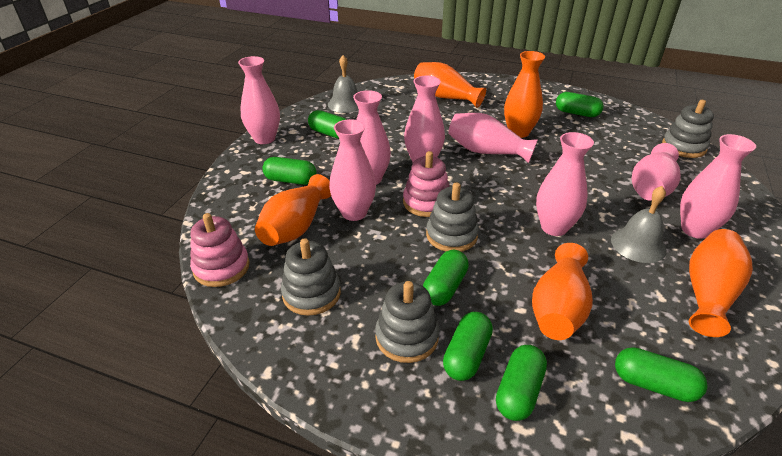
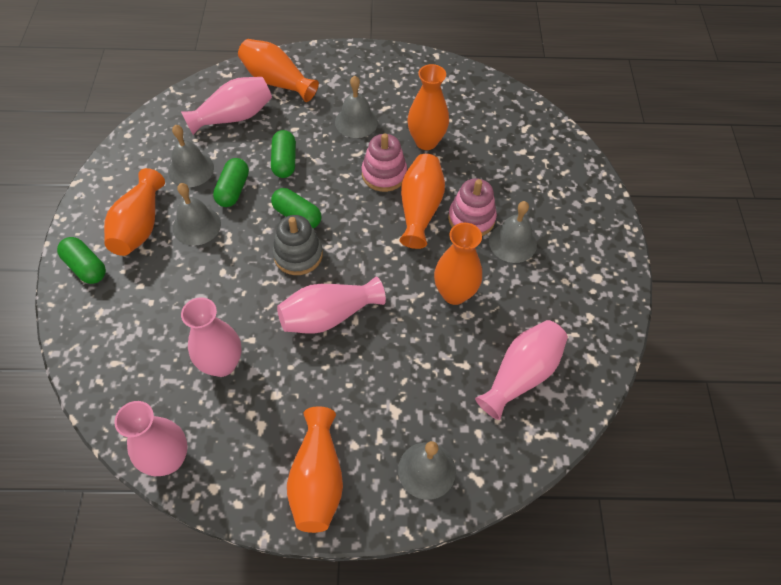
green capsule: 7 -> 4
grey bell: 2 -> 5
grey stacking toy: 4 -> 1
orange vase: 5 -> 6
pink vase: 8 -> 5

